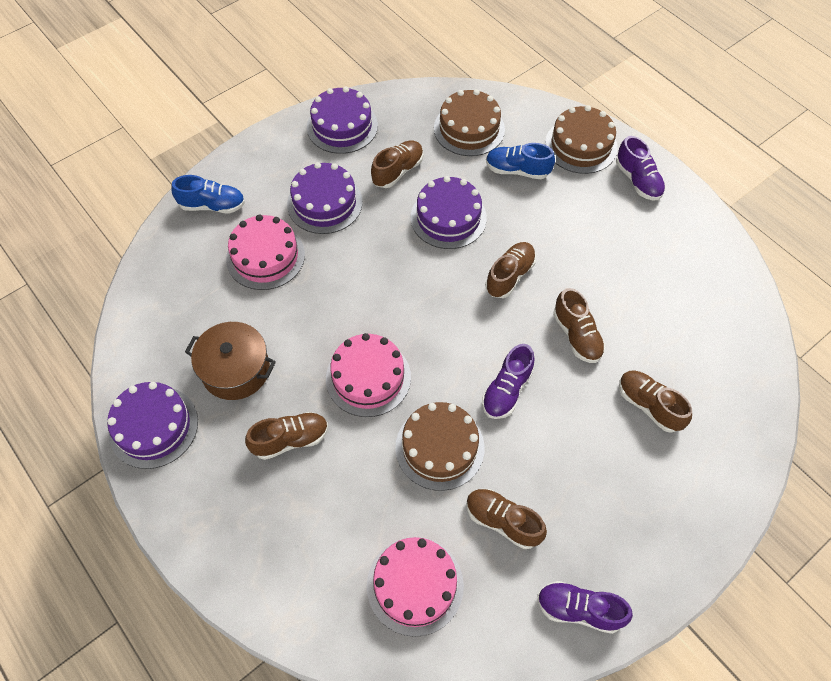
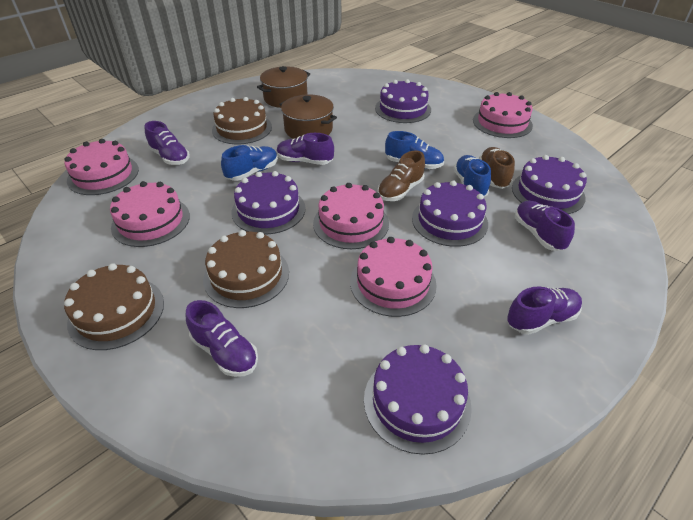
blue shoe: 2 -> 3
brown pot: 1 -> 2
brown shoe: 6 -> 2
pink cake: 3 -> 5
purple cake: 4 -> 5
purple shoe: 3 -> 5

